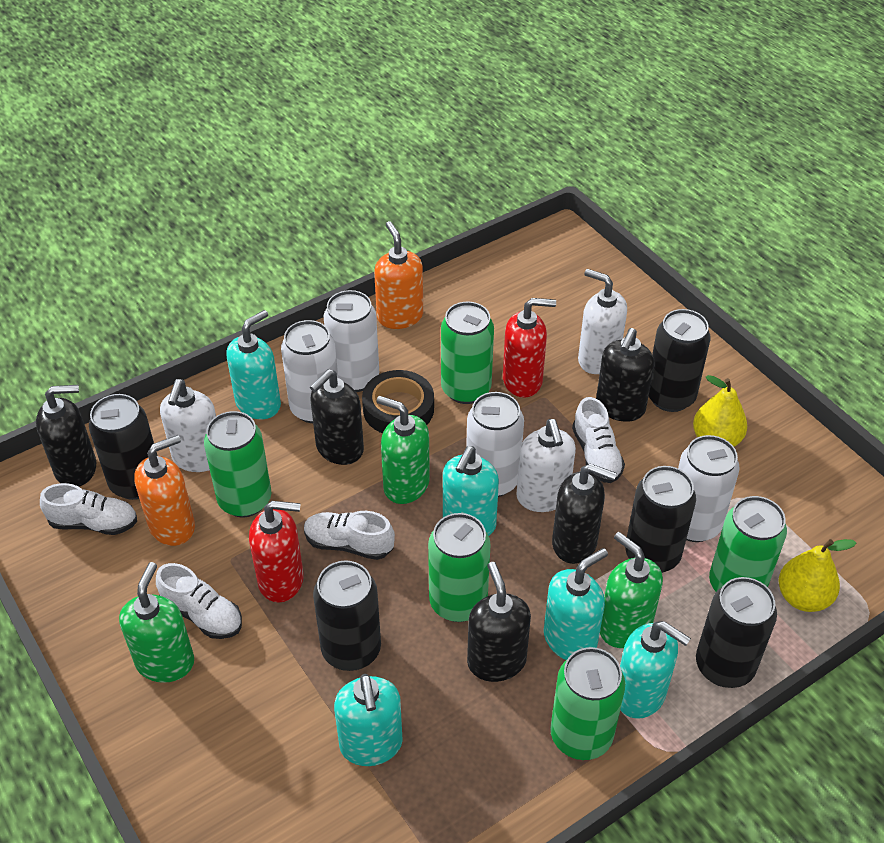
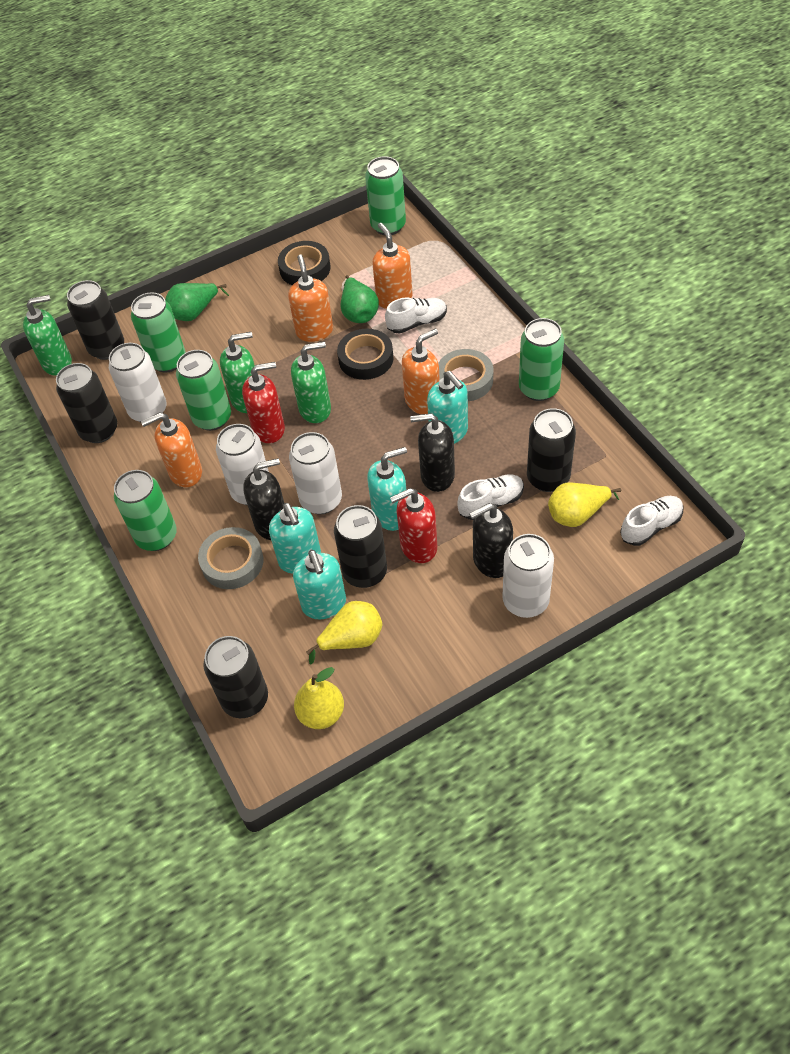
black soap dispenser: 5 -> 3
black tape: 1 -> 2
green pear: 0 -> 2
grey tape: 0 -> 2
orange soap dispenser: 2 -> 4
turquoise soap dispenser: 5 -> 4
white shoe: 4 -> 3
white soap dispenser: 3 -> 0
yellow pear: 2 -> 3

